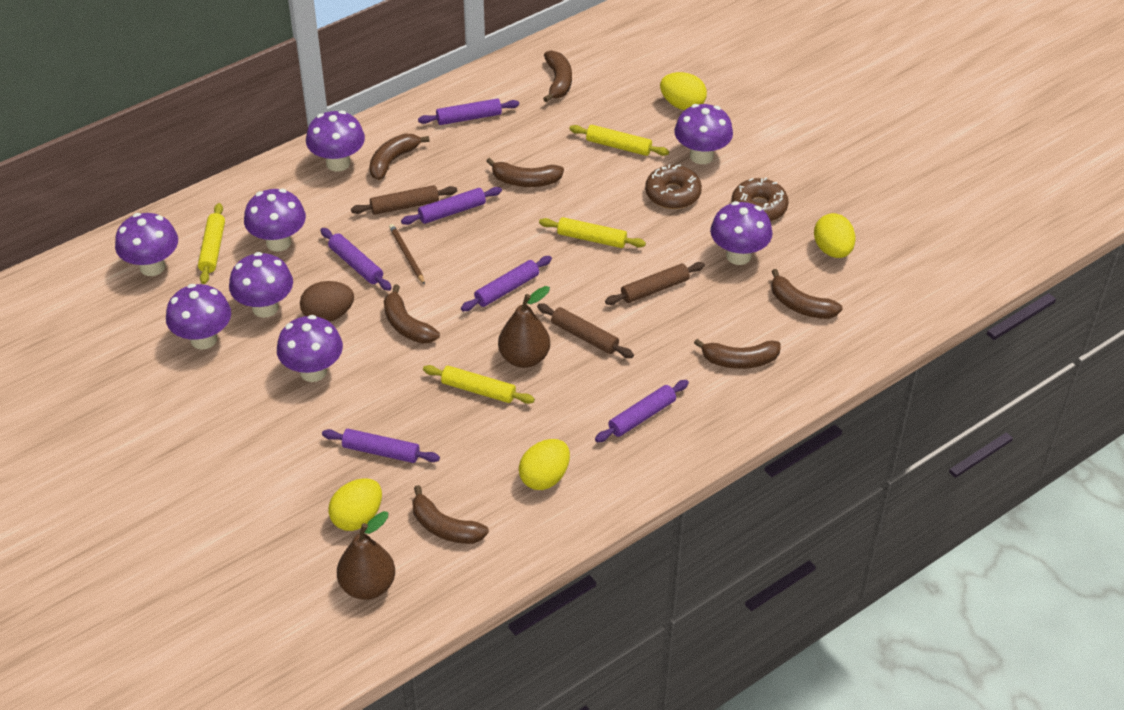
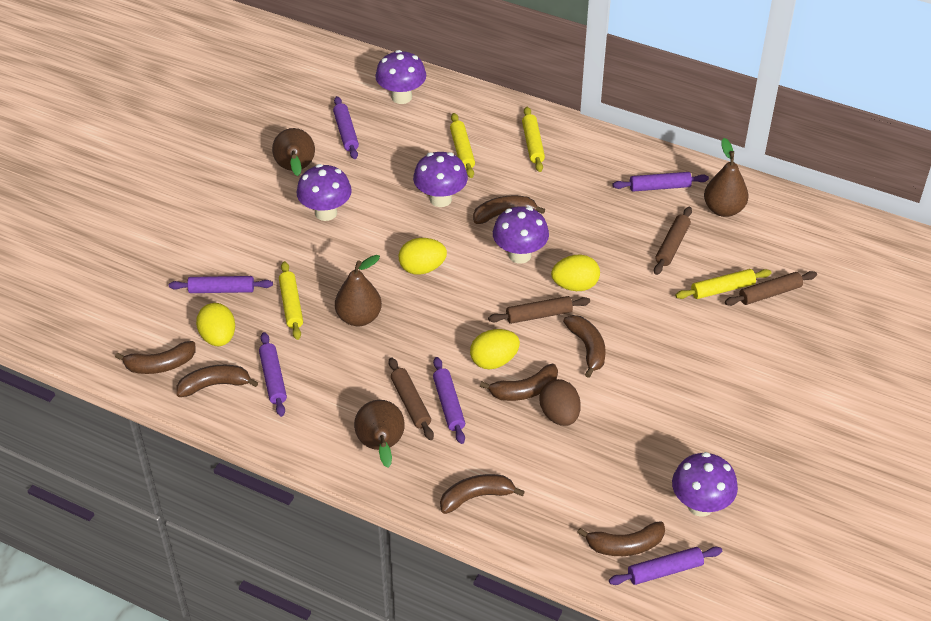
brown donut: 2 -> 0
brown pear: 2 -> 4
brown pencil: 1 -> 0
brown rolling pin: 3 -> 4
purple mushroom: 8 -> 5

